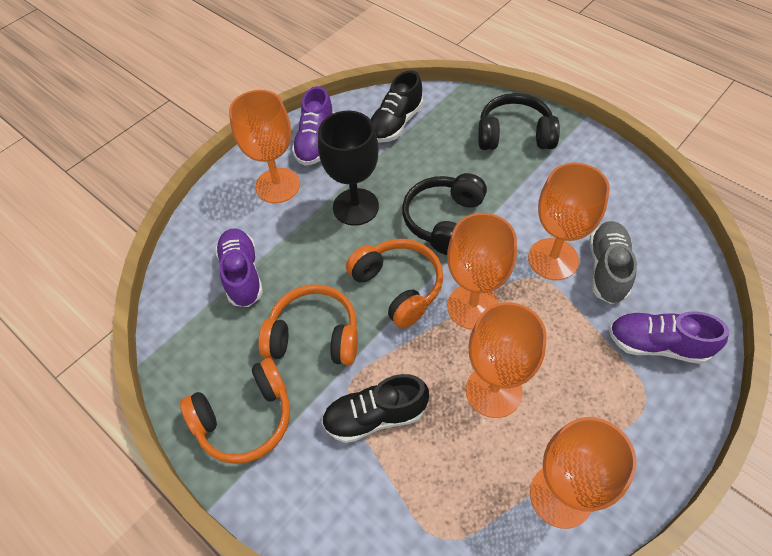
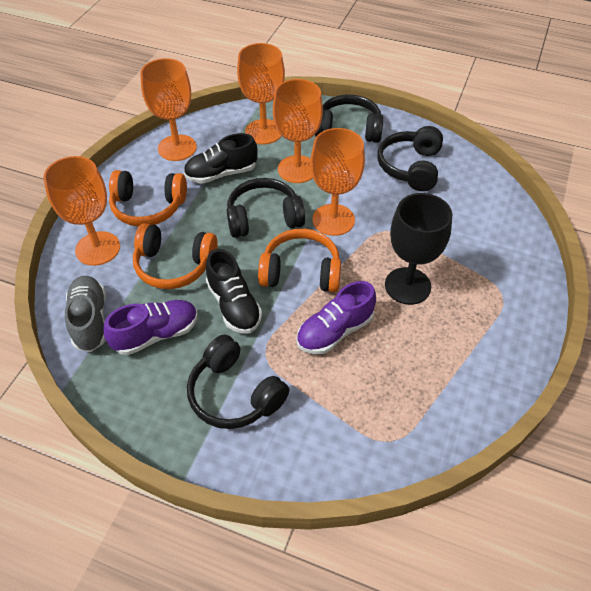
black headphones: 2 -> 4
purple shoe: 3 -> 2

